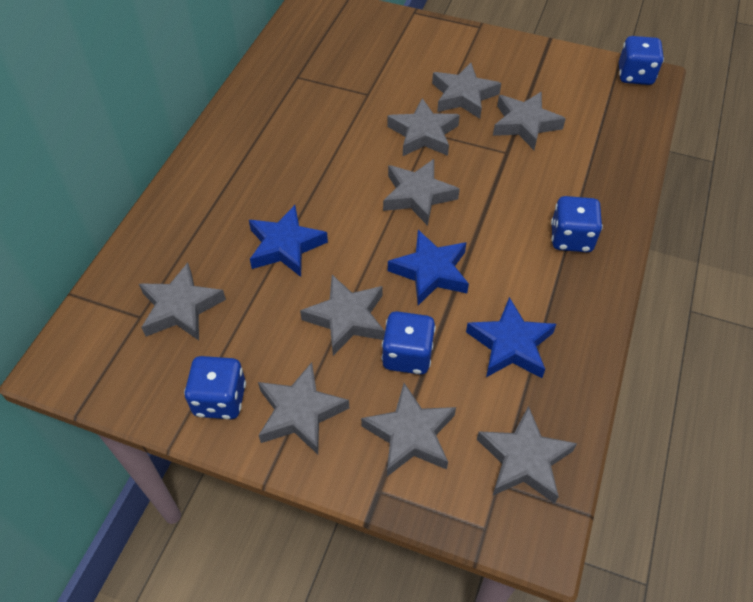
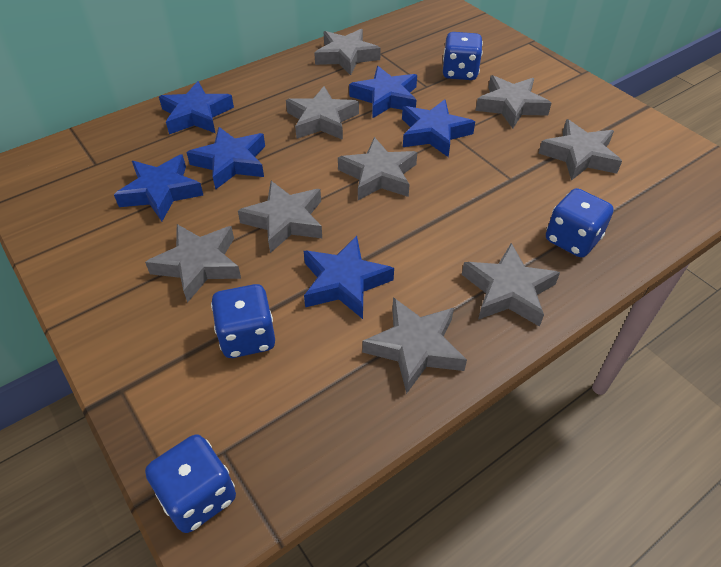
blue star: 3 -> 6

